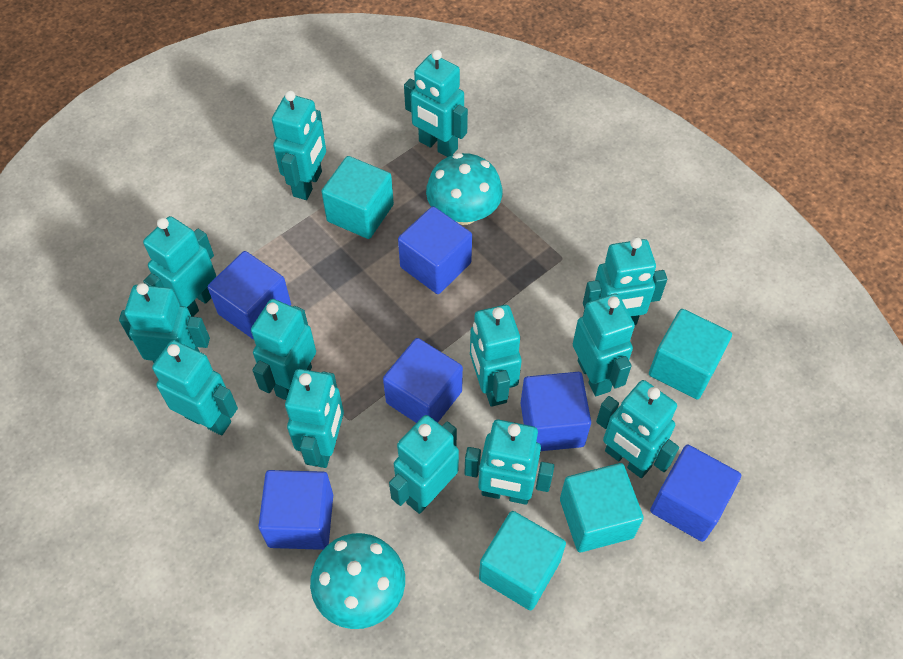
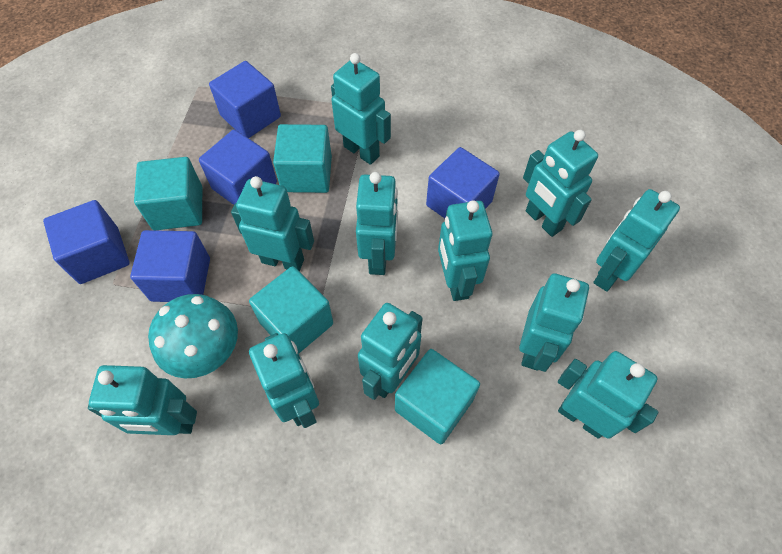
blue cube: 6 -> 5
turquoise mushroom: 2 -> 1
turquoise robot: 13 -> 11

